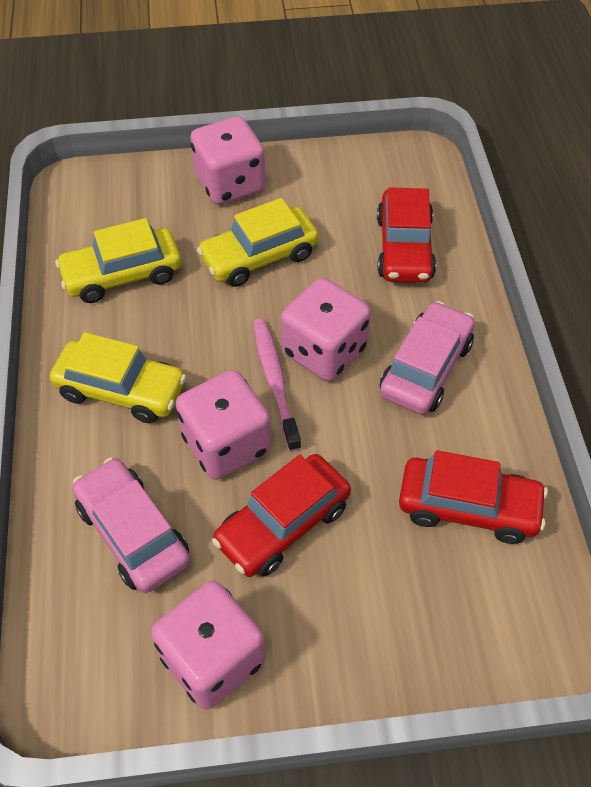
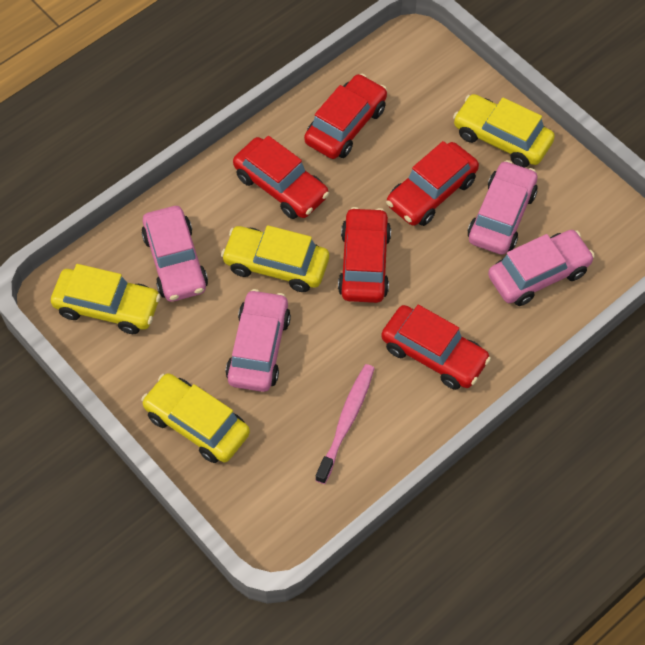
pink car: 2 -> 4
pink dice: 4 -> 0
red car: 3 -> 5
yellow car: 3 -> 4

